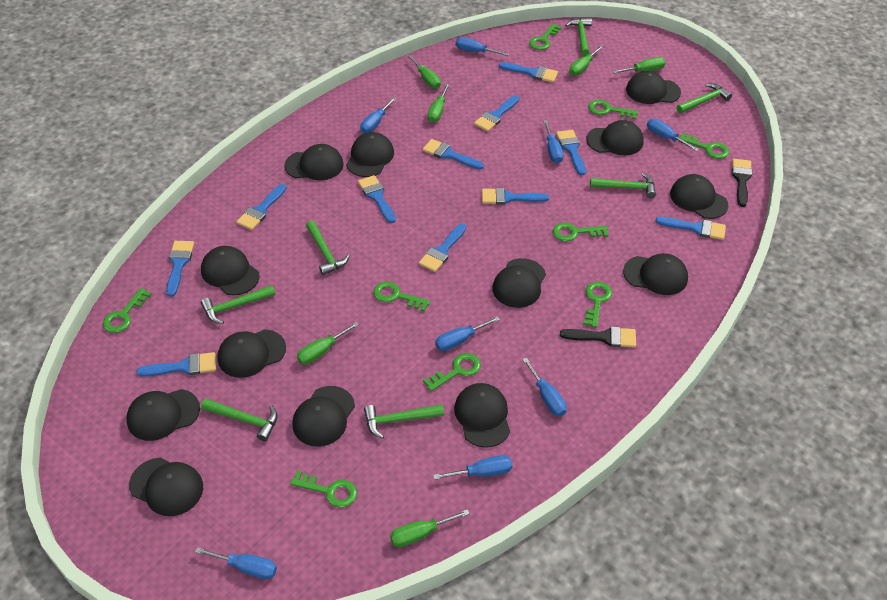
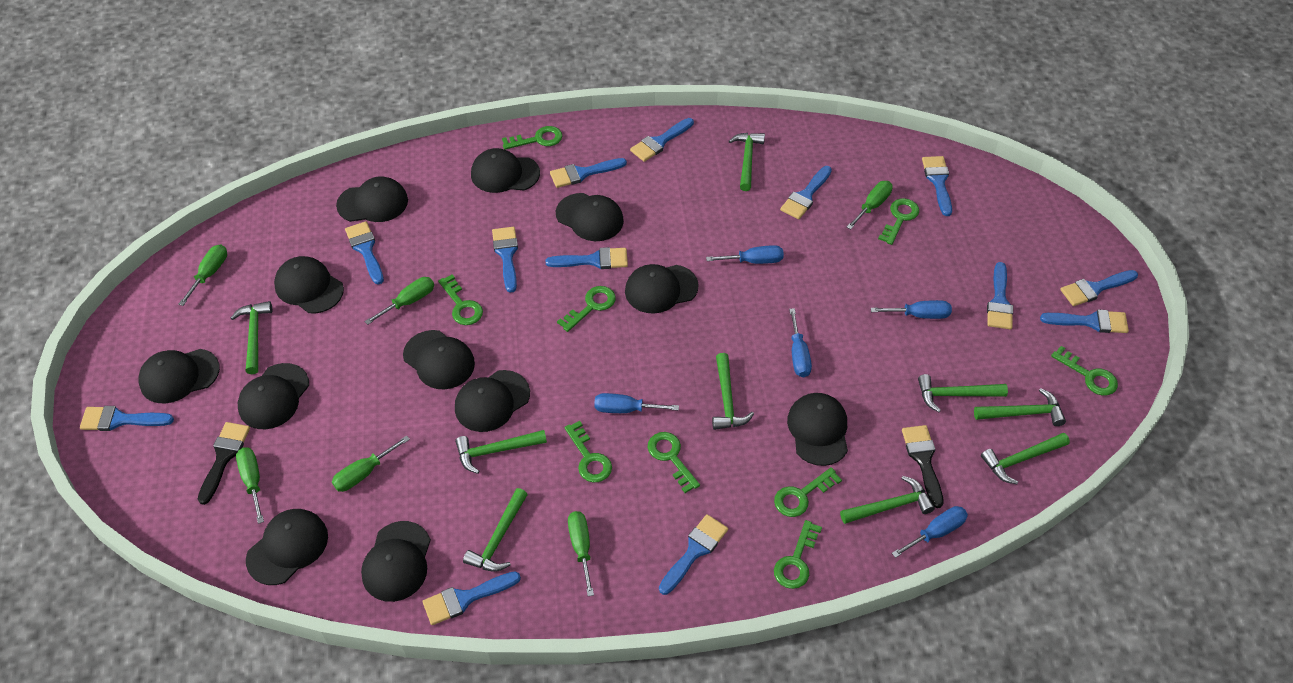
black cap: 13 -> 12
blue brush: 11 -> 13
blue screwdriver: 8 -> 5
green hammer: 7 -> 9

